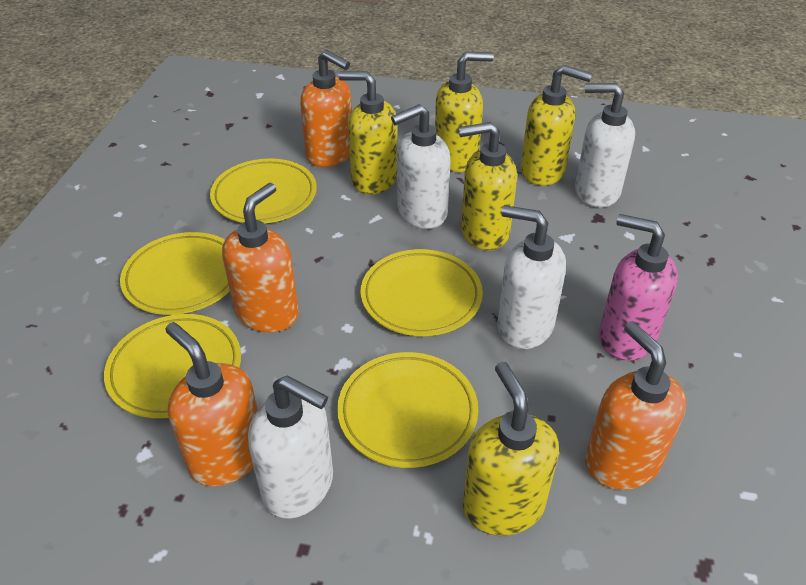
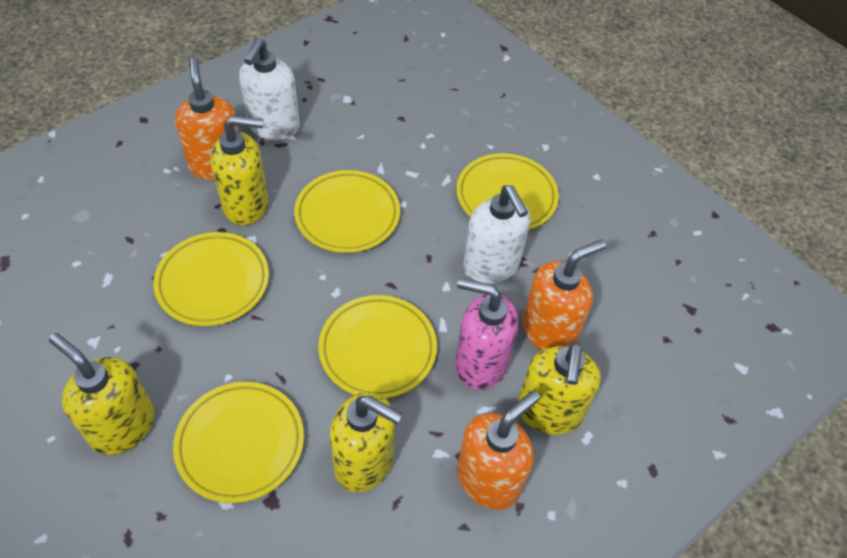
orange soap dispenser: 4 -> 3
white soap dispenser: 4 -> 2
yellow soap dispenser: 5 -> 4

